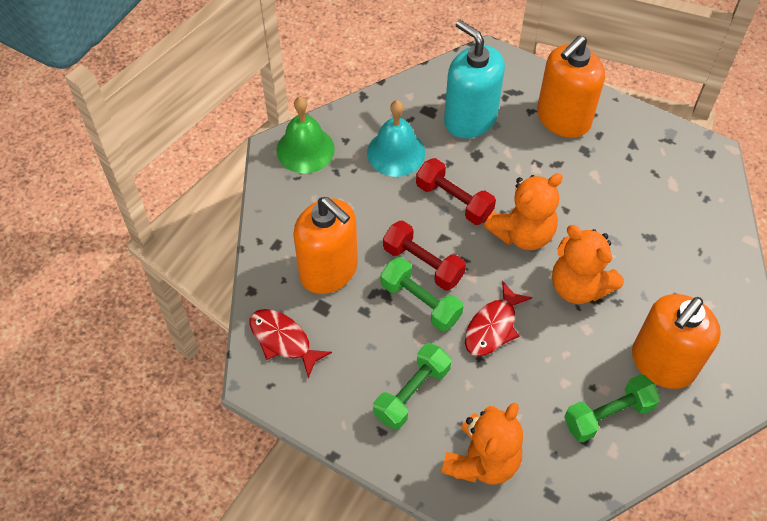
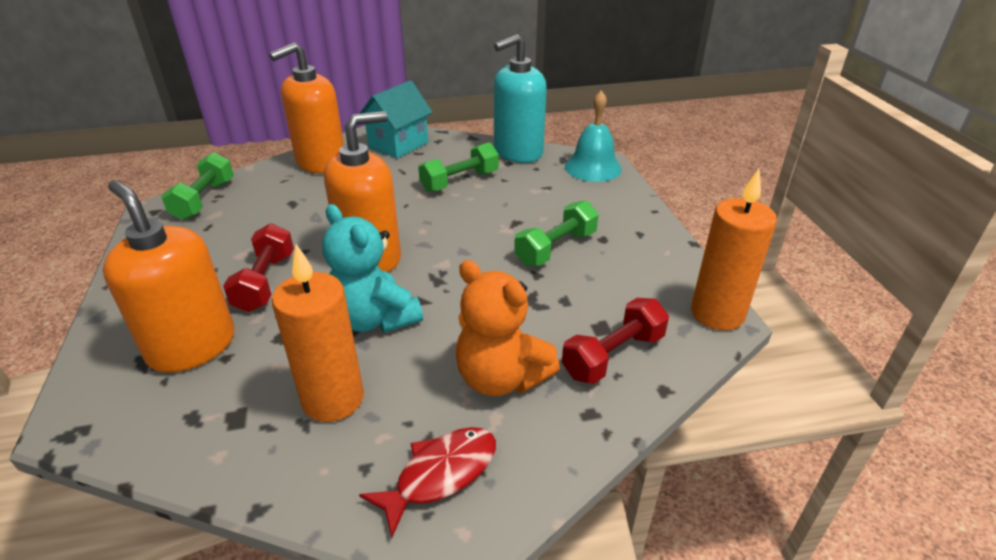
green bell: 1 -> 0
orange candle: 0 -> 2
orange teddy bear: 3 -> 1
red fish: 2 -> 1
turquoise house: 0 -> 1
turquoise teddy bear: 0 -> 1

